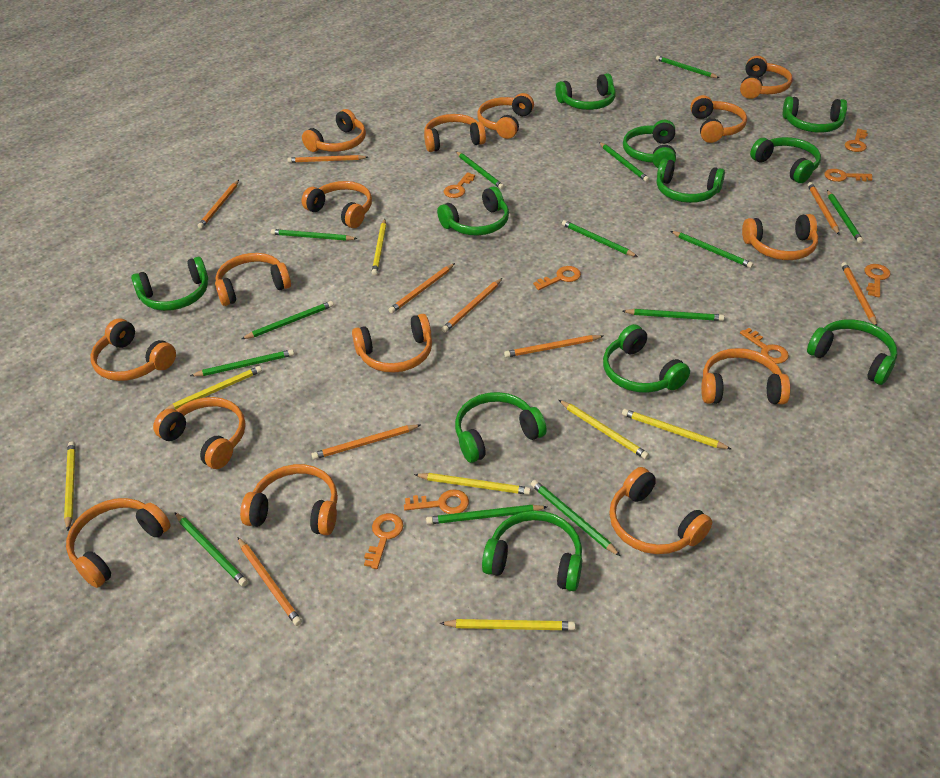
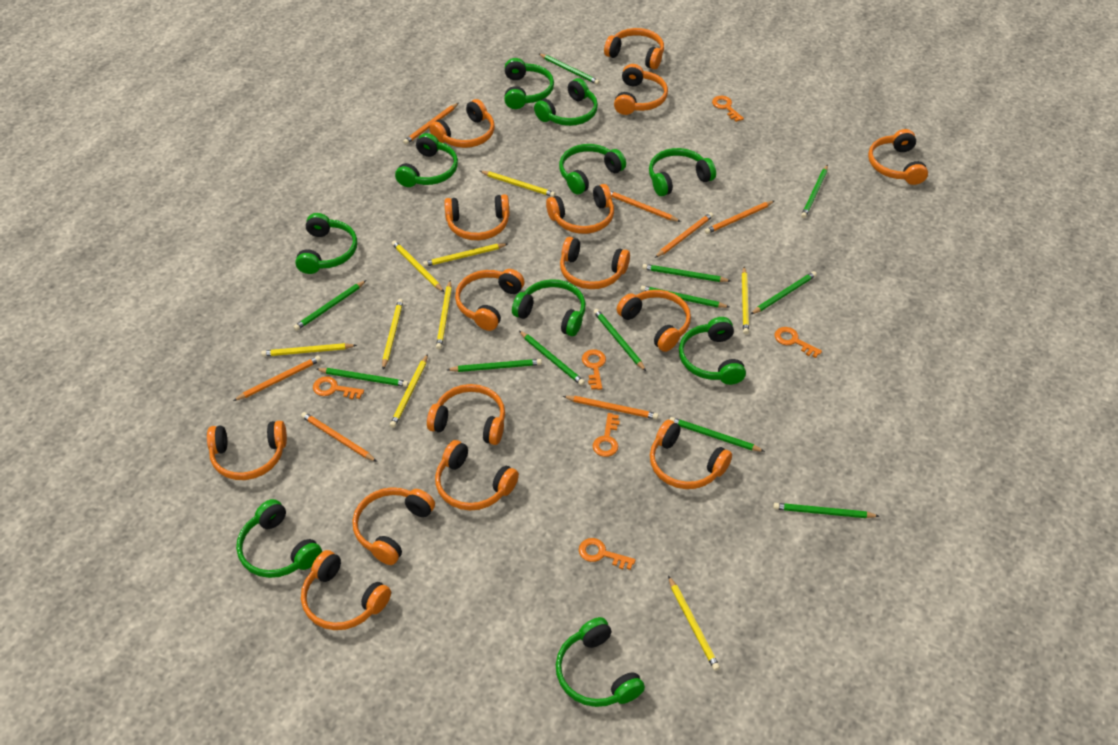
green headphones: 11 -> 10
green pencil: 13 -> 12
orange key: 8 -> 6
orange pencil: 9 -> 7
yellow pencil: 7 -> 9

